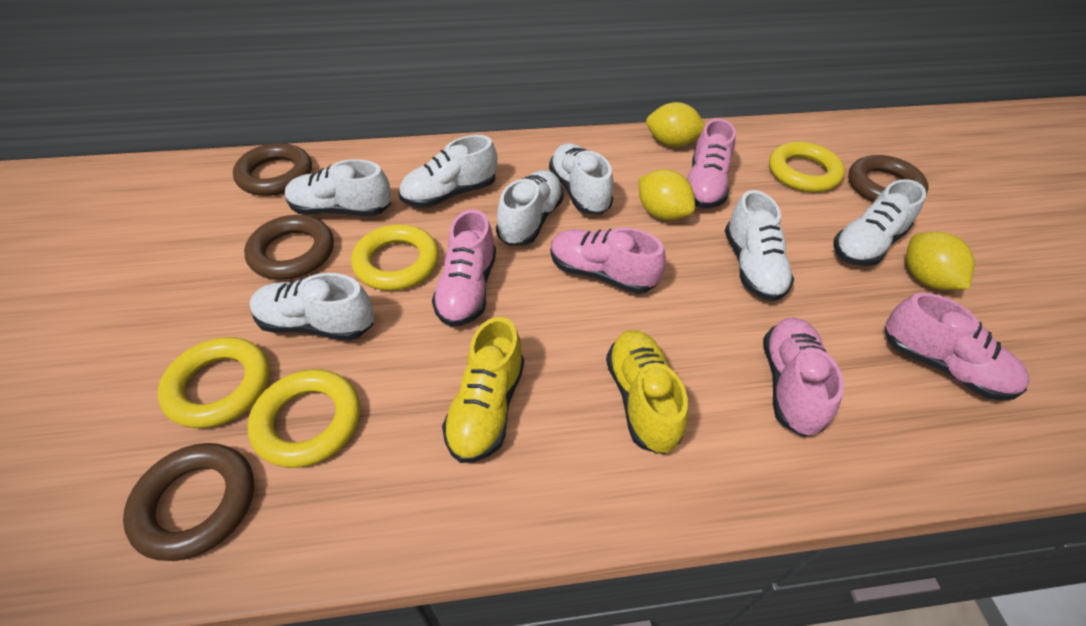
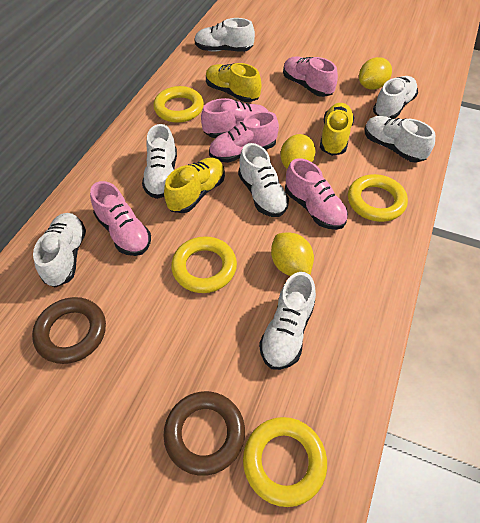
brown ring: 4 -> 2
yellow shoe: 2 -> 3

